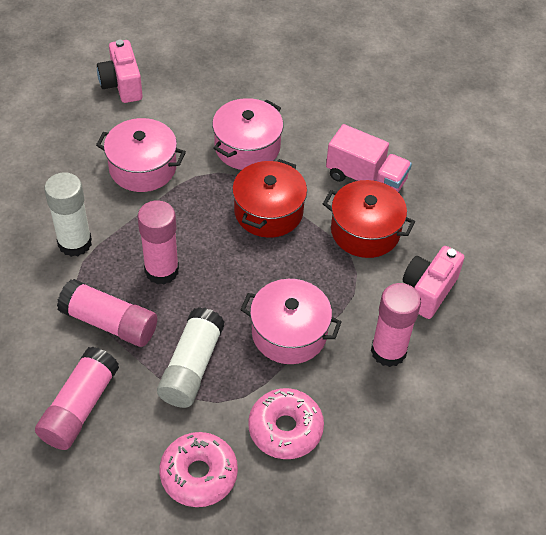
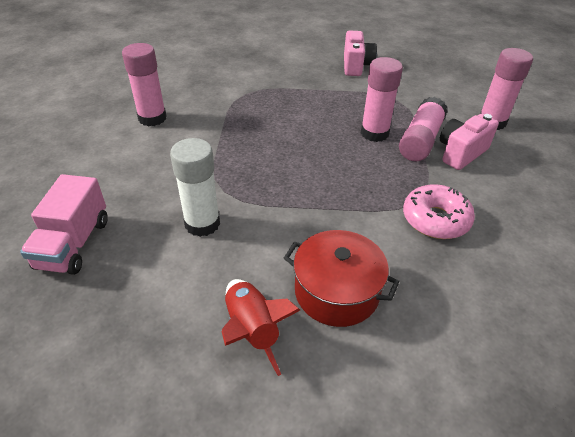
pink donut: 2 -> 1
pink pot: 3 -> 0
red pot: 2 -> 1
red rocket: 0 -> 1
white glue stick: 2 -> 1

